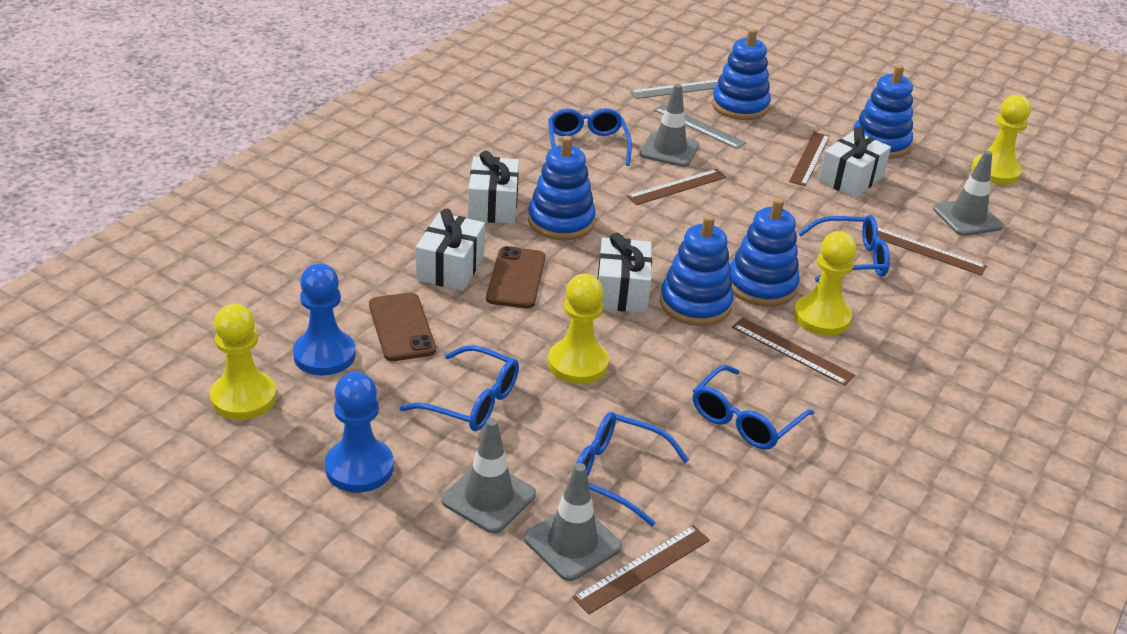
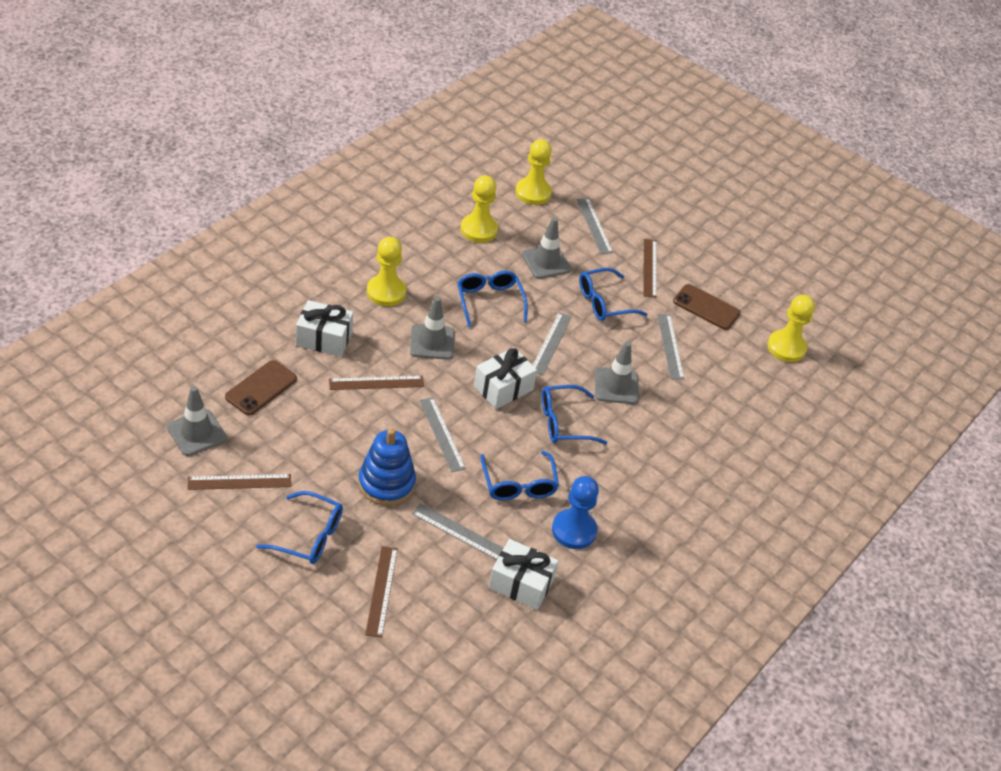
blue pawn: 2 -> 1
blue stacking toy: 5 -> 1
brown ruler: 5 -> 4
grey ruler: 2 -> 5
white gift: 4 -> 3

